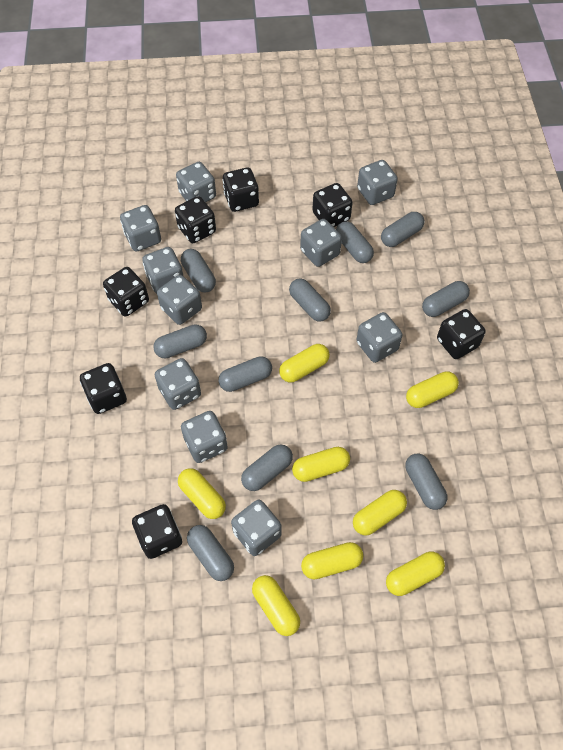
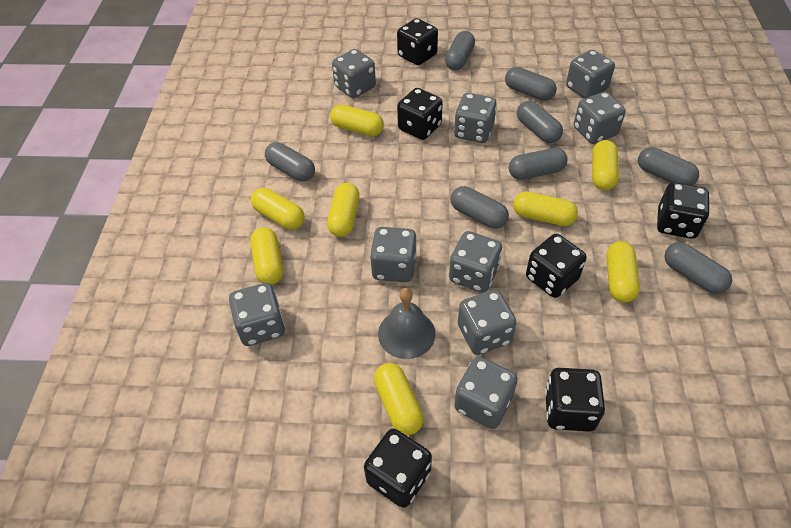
black dice: 7 -> 6
grey bell: 0 -> 1
grey capsule: 10 -> 8
grey dice: 10 -> 9

